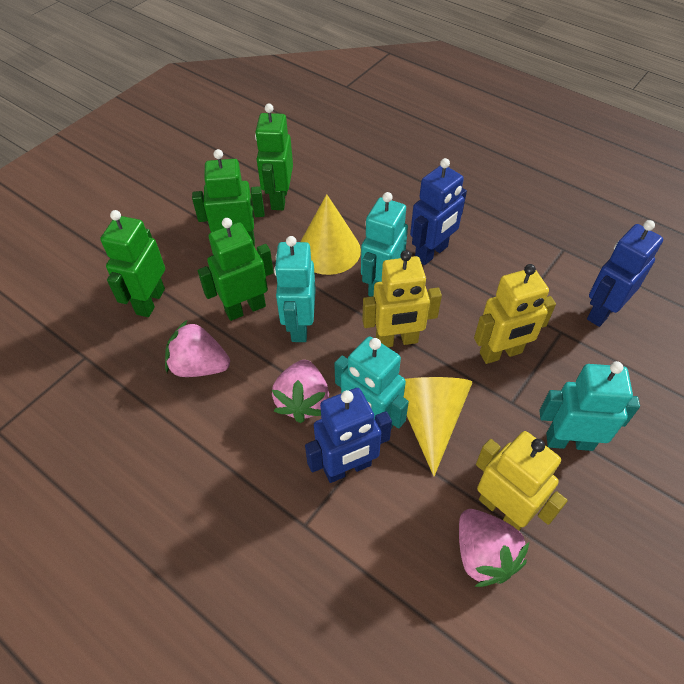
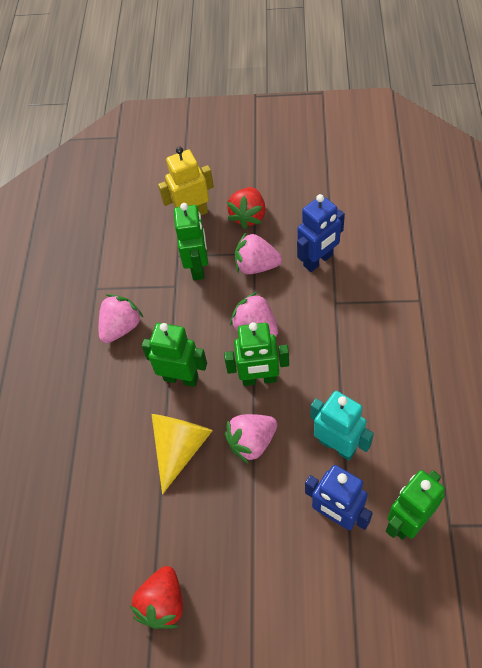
blue robot: 3 -> 2
pink strawberry: 3 -> 4
red strawberry: 0 -> 2
turquoise robot: 4 -> 1
yellow cone: 2 -> 1
yellow robot: 3 -> 1

